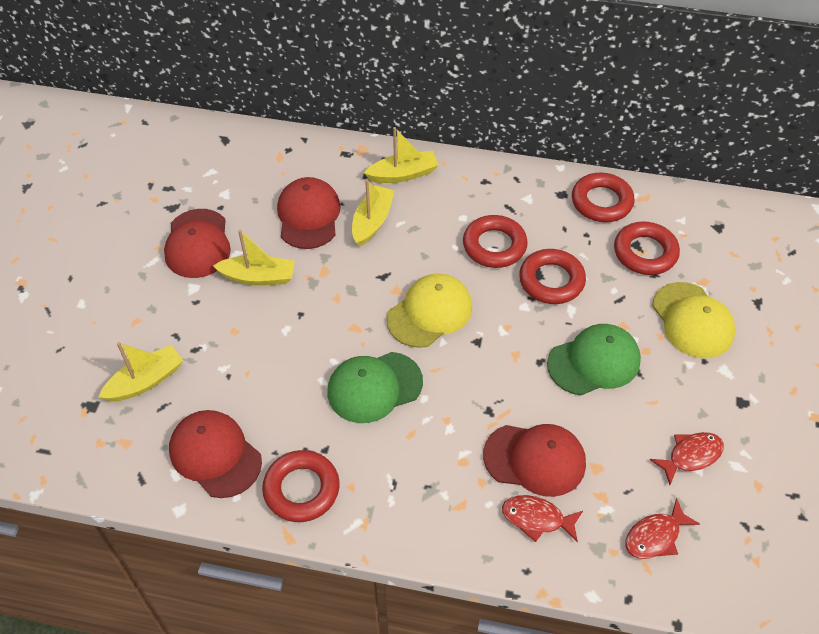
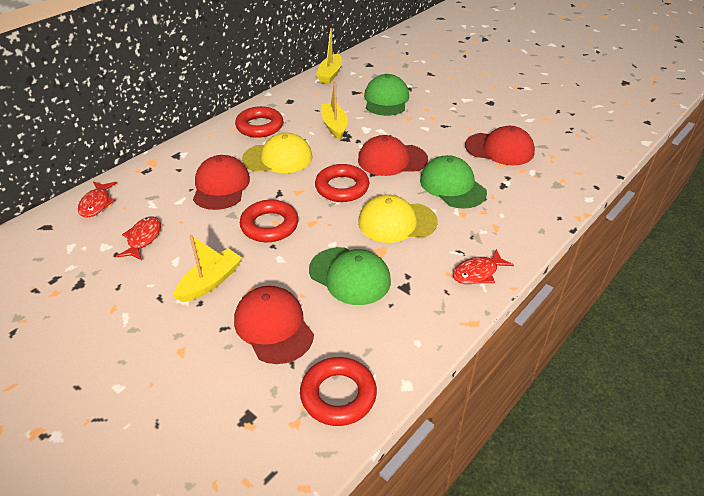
green cap: 2 -> 3
red ring: 5 -> 4
yellow boat: 4 -> 3

